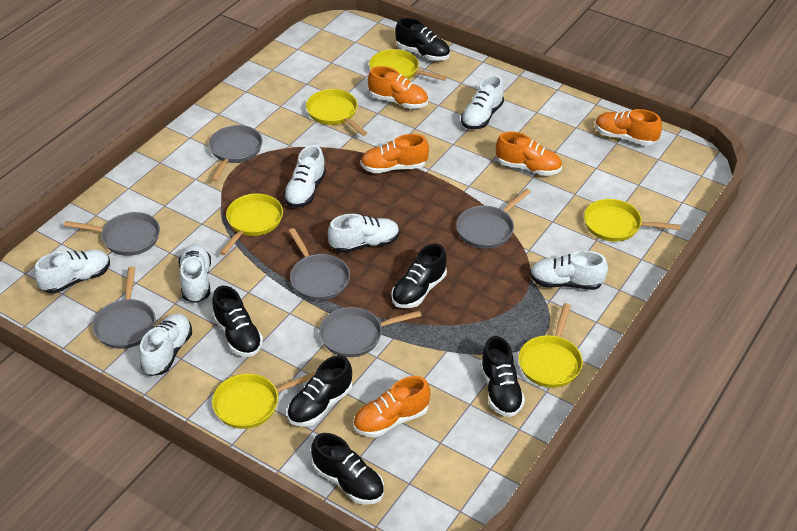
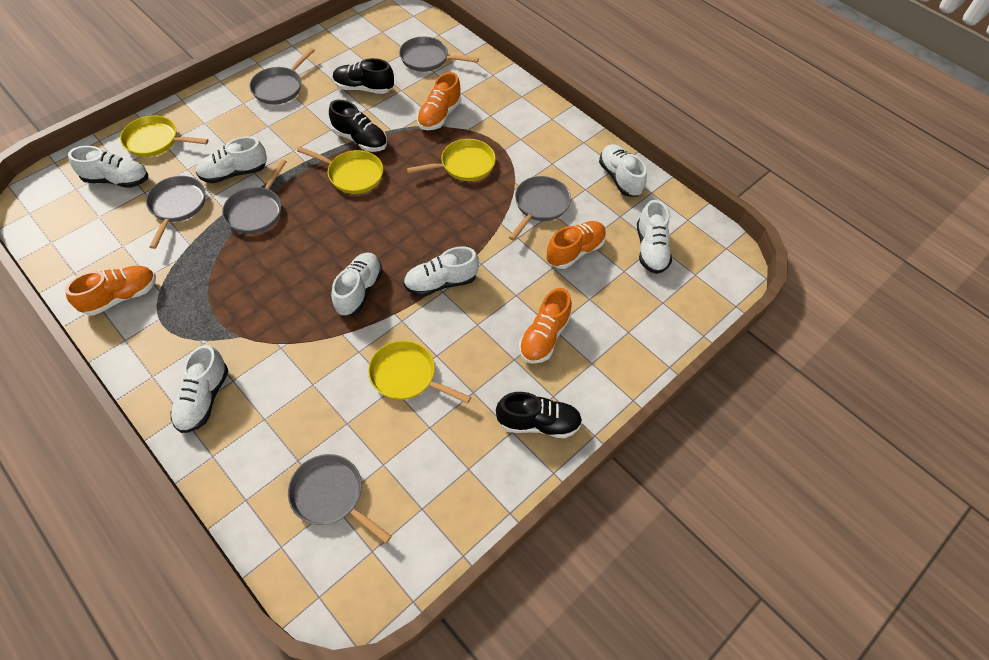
black shoe: 6 -> 3
orange shoe: 5 -> 4
yellow pan: 6 -> 4

